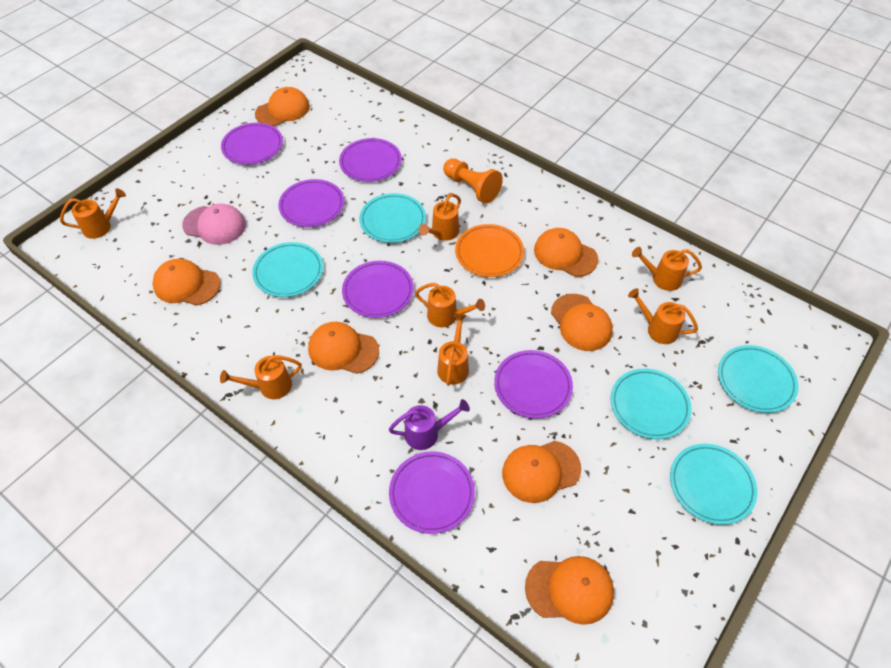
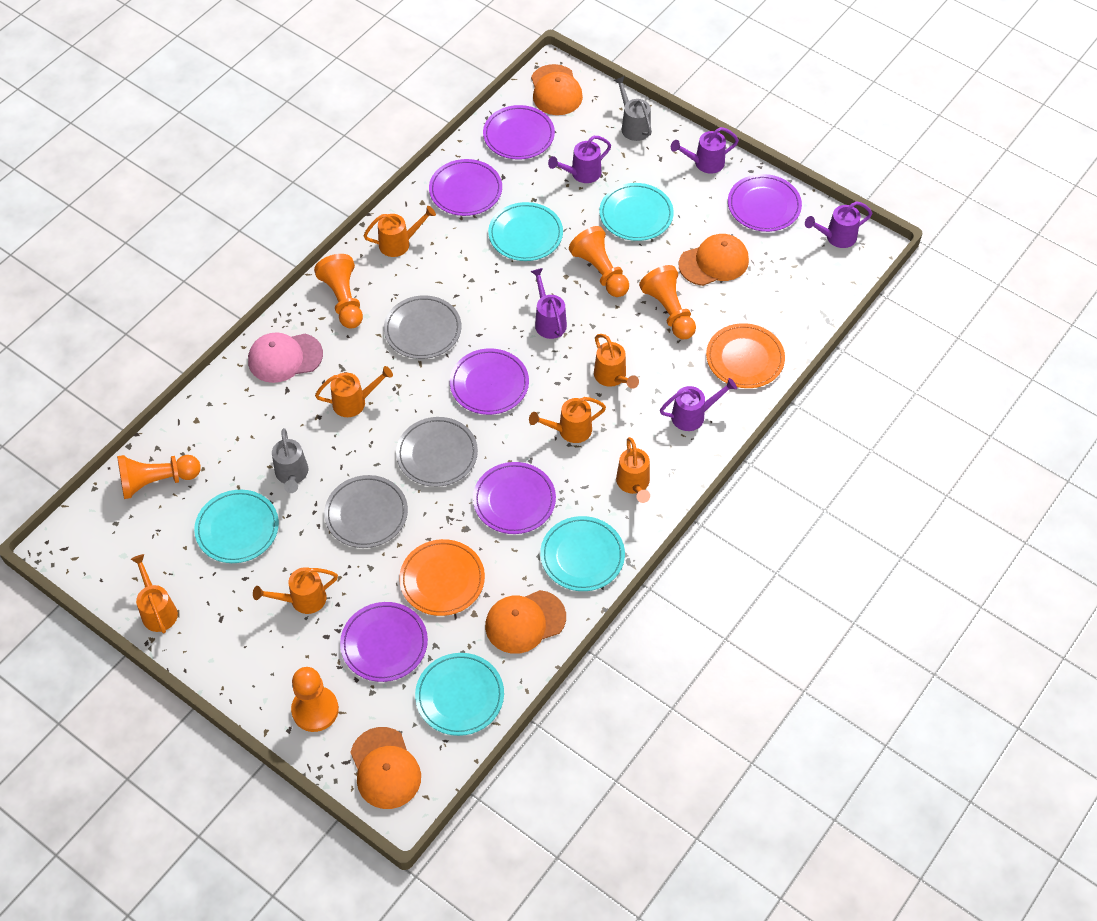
grey plate: 0 -> 3
grey watering can: 0 -> 2
orange cap: 7 -> 4
orange pawn: 1 -> 5
orange plate: 1 -> 2
purple watering can: 1 -> 5

